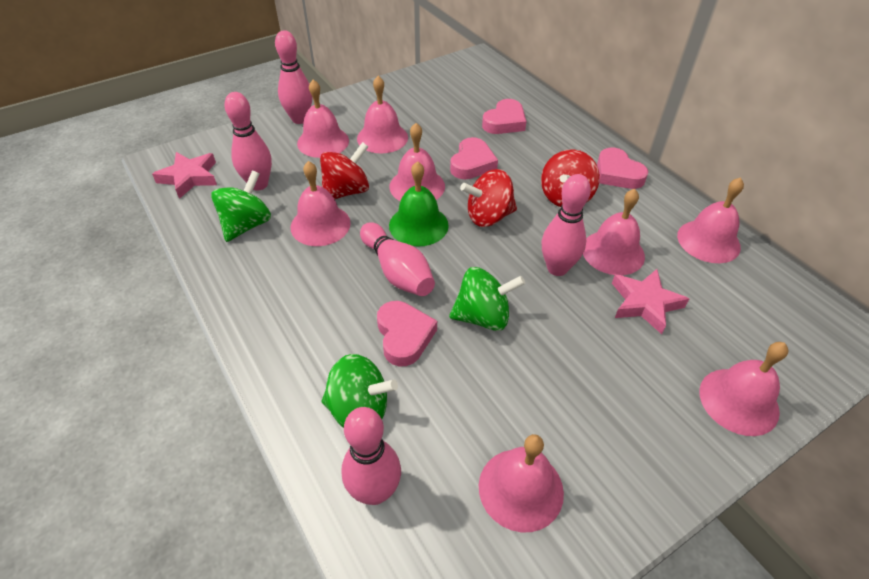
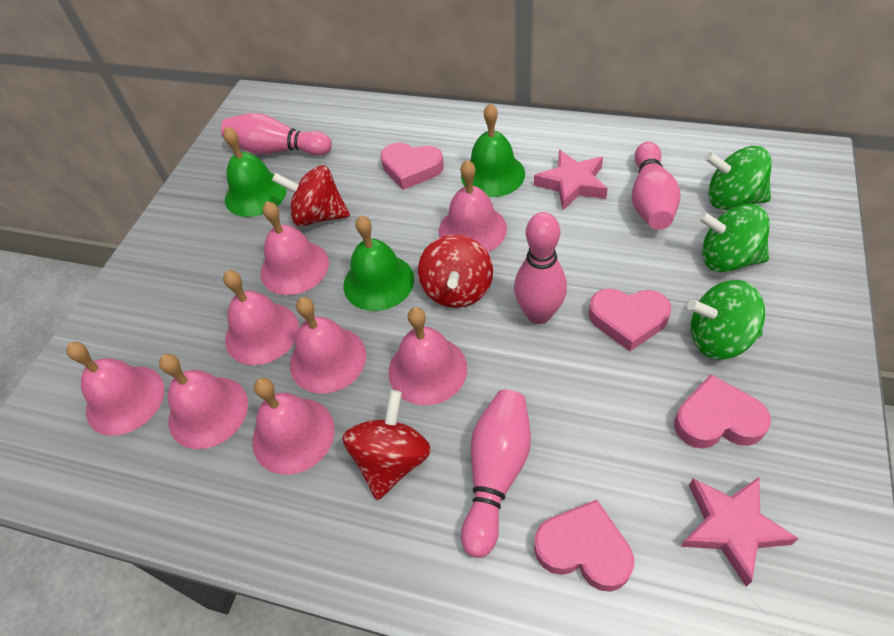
green bell: 1 -> 3
pink bowling pin: 5 -> 4

